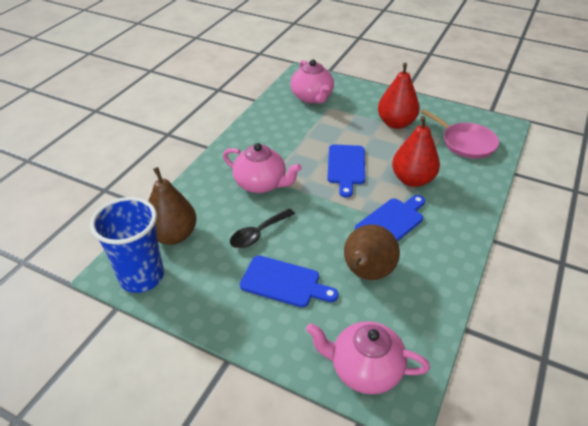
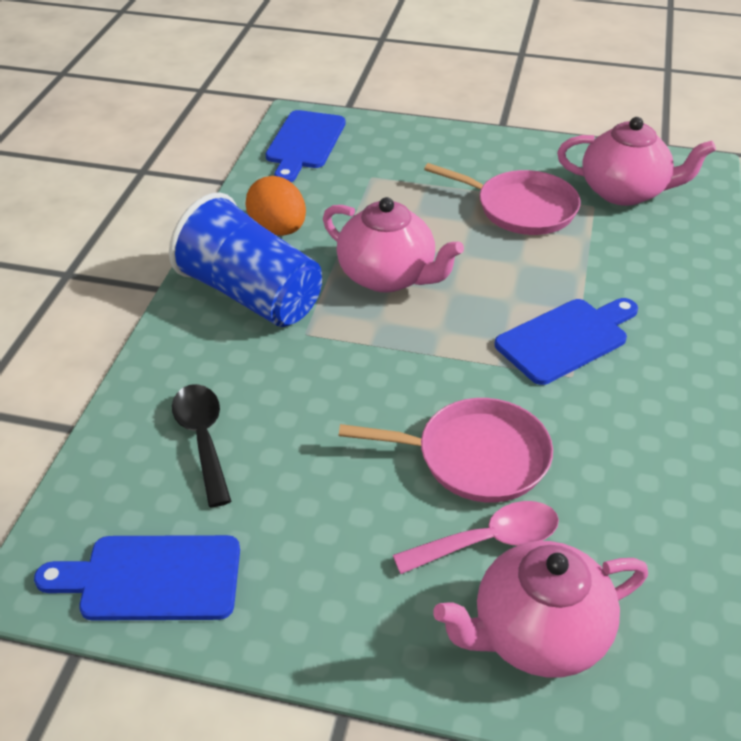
brown pear: 2 -> 0
orange egg: 0 -> 1
pink pan: 1 -> 2
pink spoon: 0 -> 1
red pear: 2 -> 0

